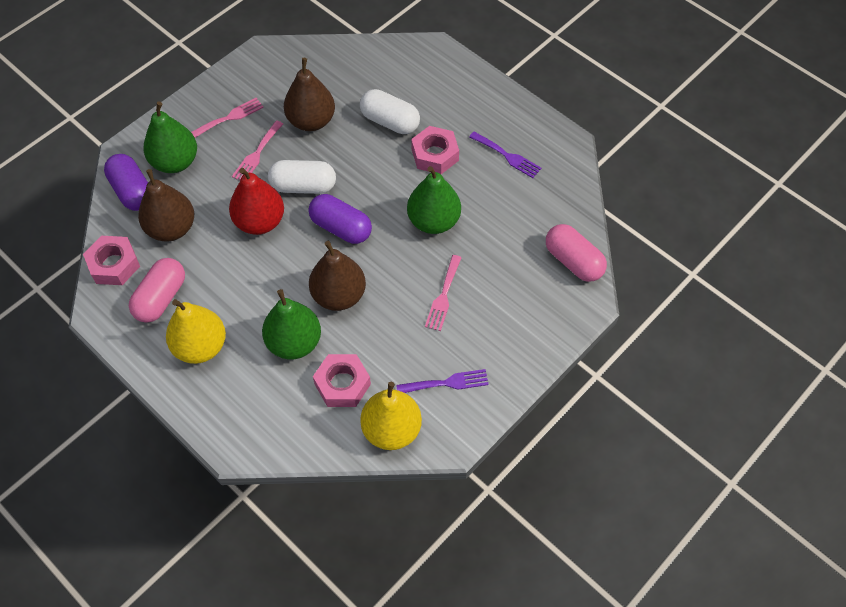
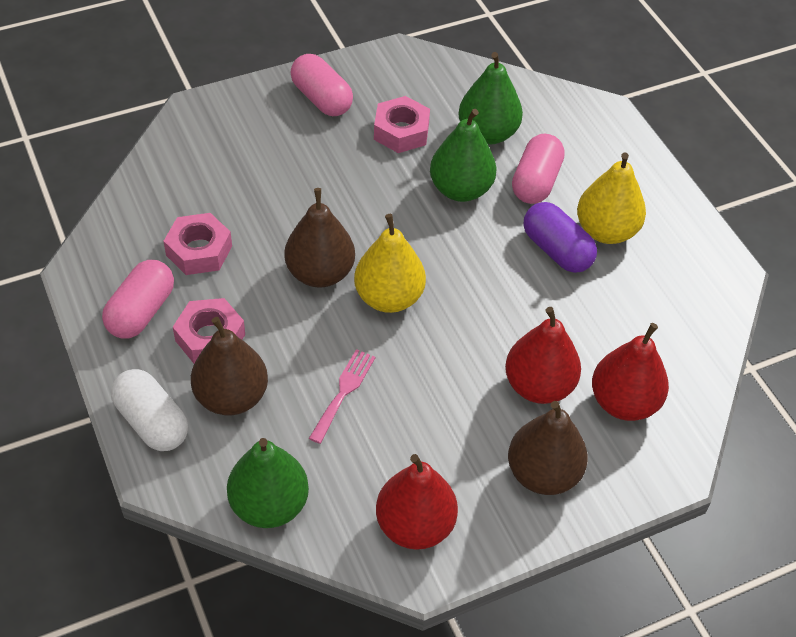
pink capsule: 2 -> 3
pink fork: 3 -> 1
purple capsule: 2 -> 1
purple fork: 2 -> 0
red pear: 1 -> 3
white capsule: 2 -> 1

